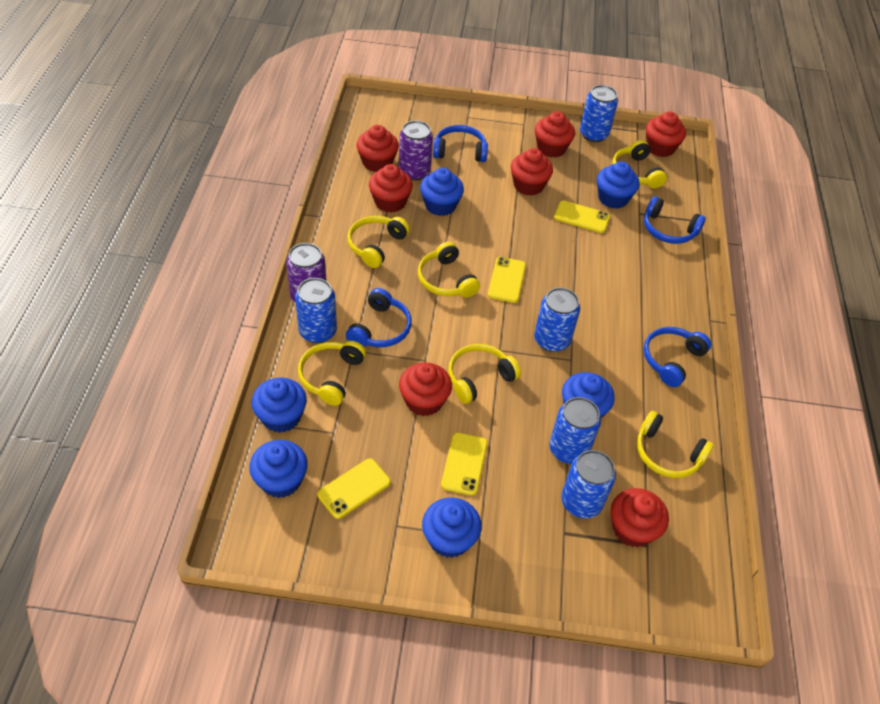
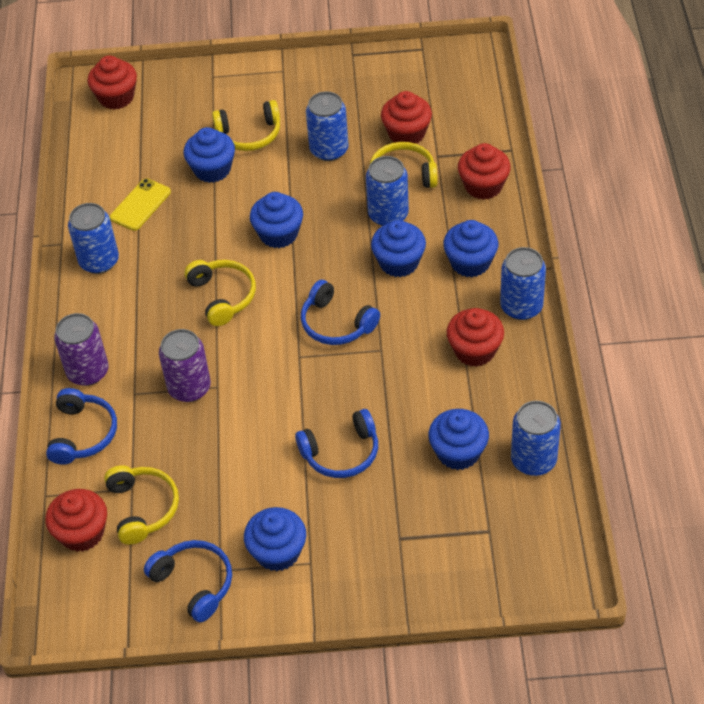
red cupcake: 7 -> 5
yellow headphones: 6 -> 4
yellow phone: 4 -> 1

